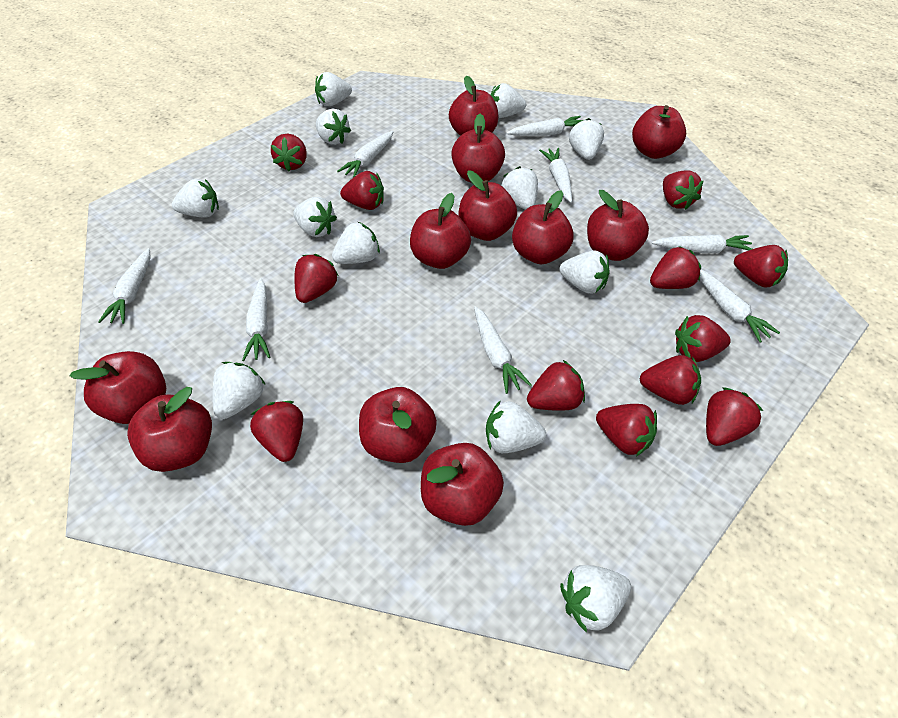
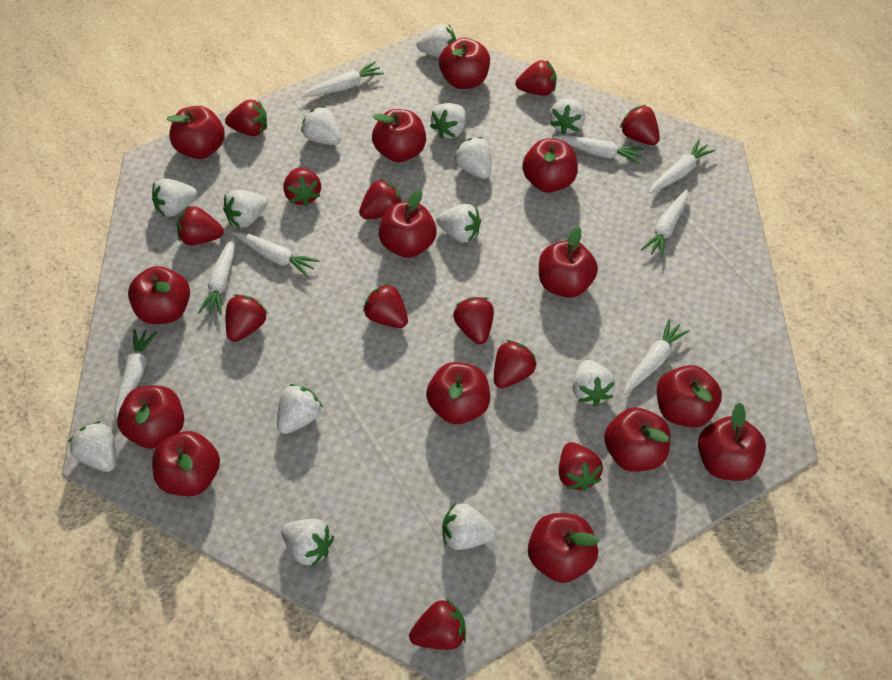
red apple: 11 -> 14
white strawberry: 12 -> 13

